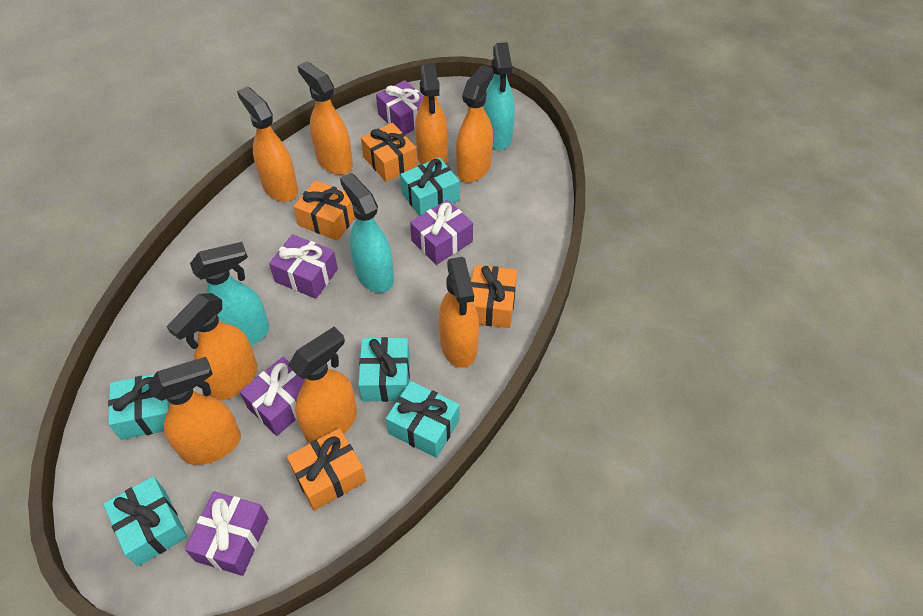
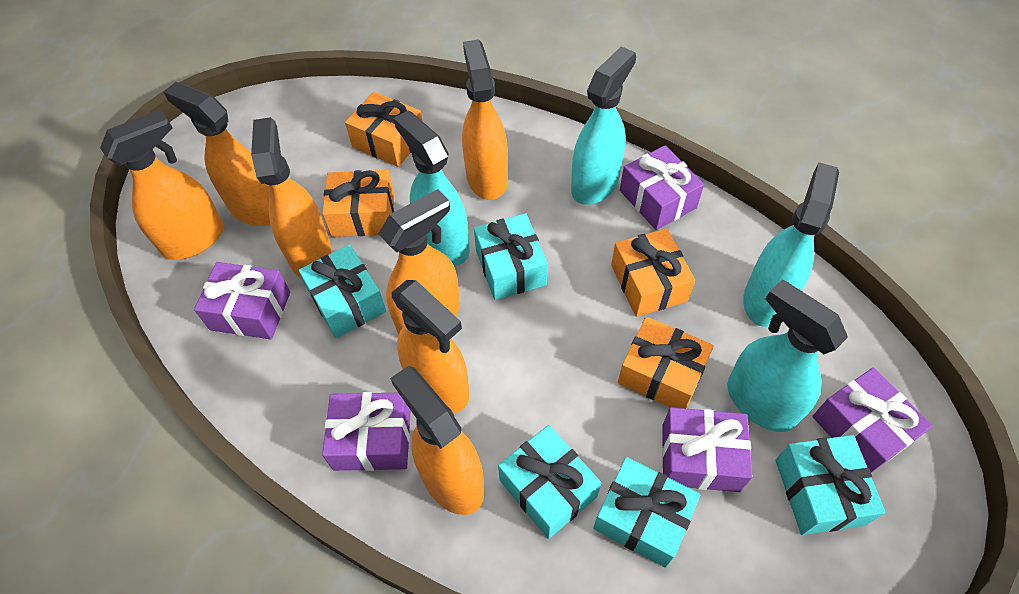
orange spray bottle: 8 -> 7
turquoise spray bottle: 3 -> 4

